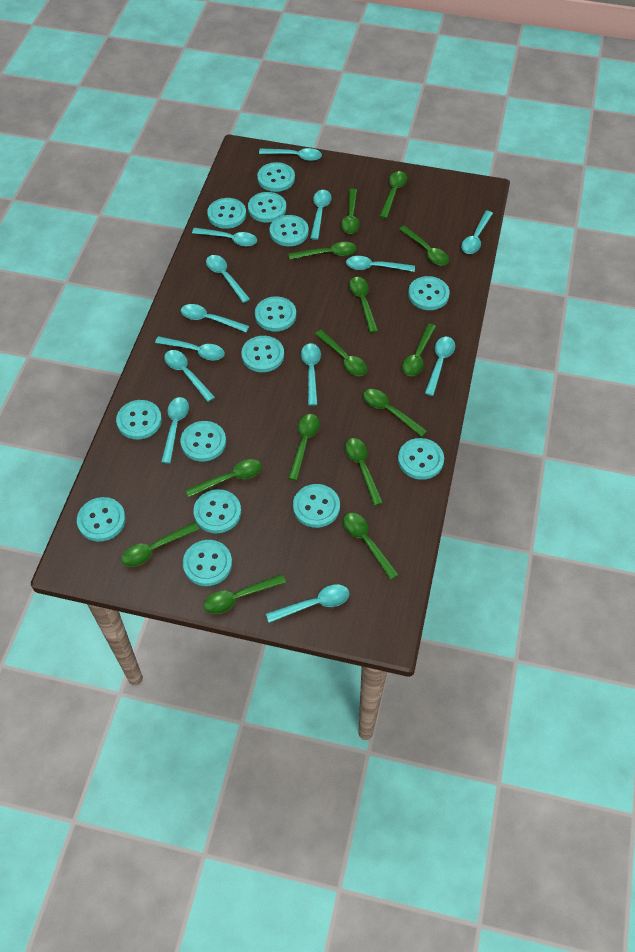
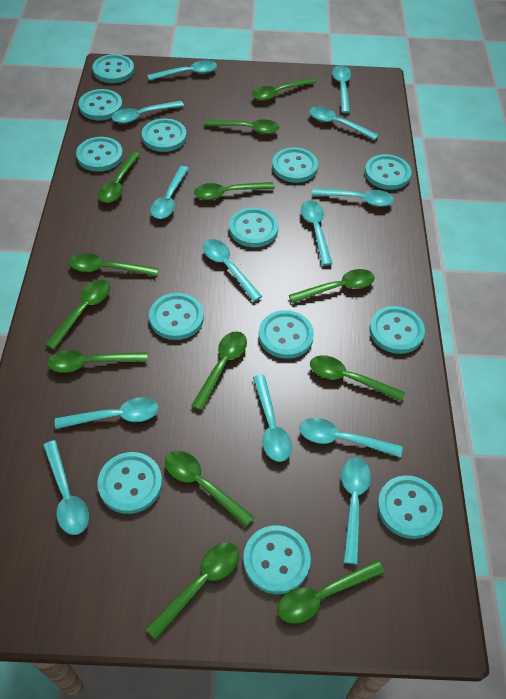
green spoon: 14 -> 13
turquoise button: 14 -> 13

